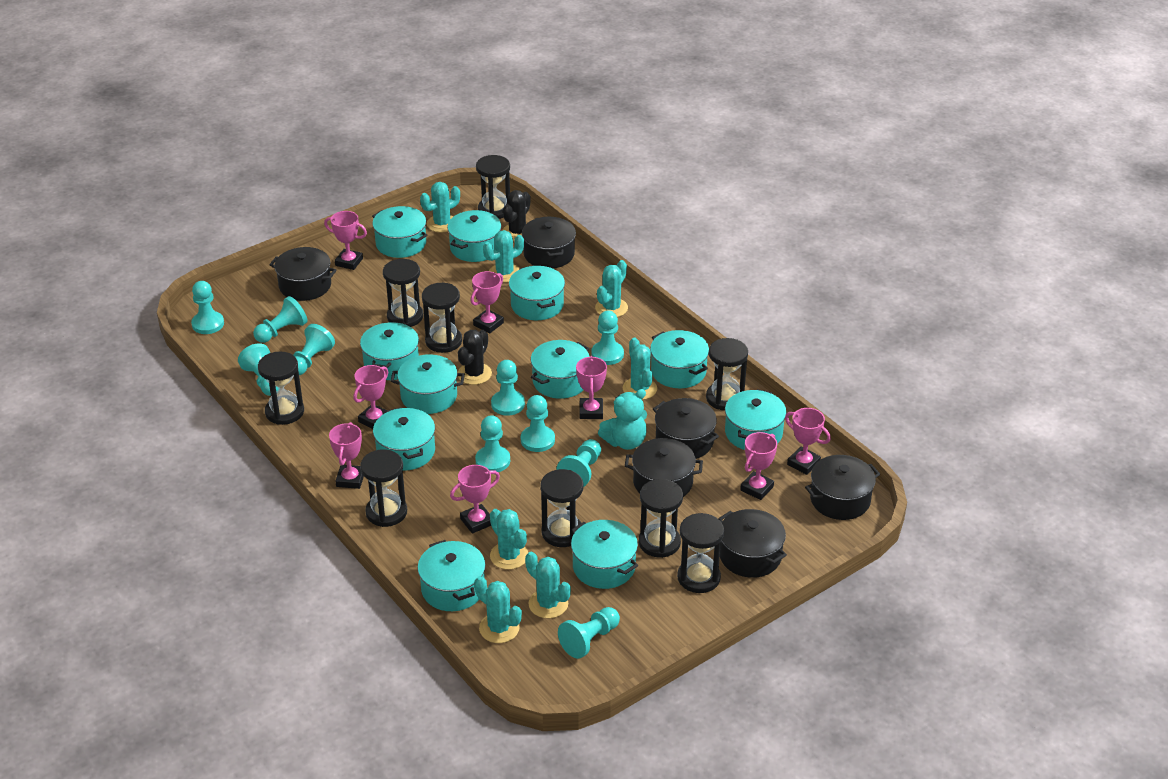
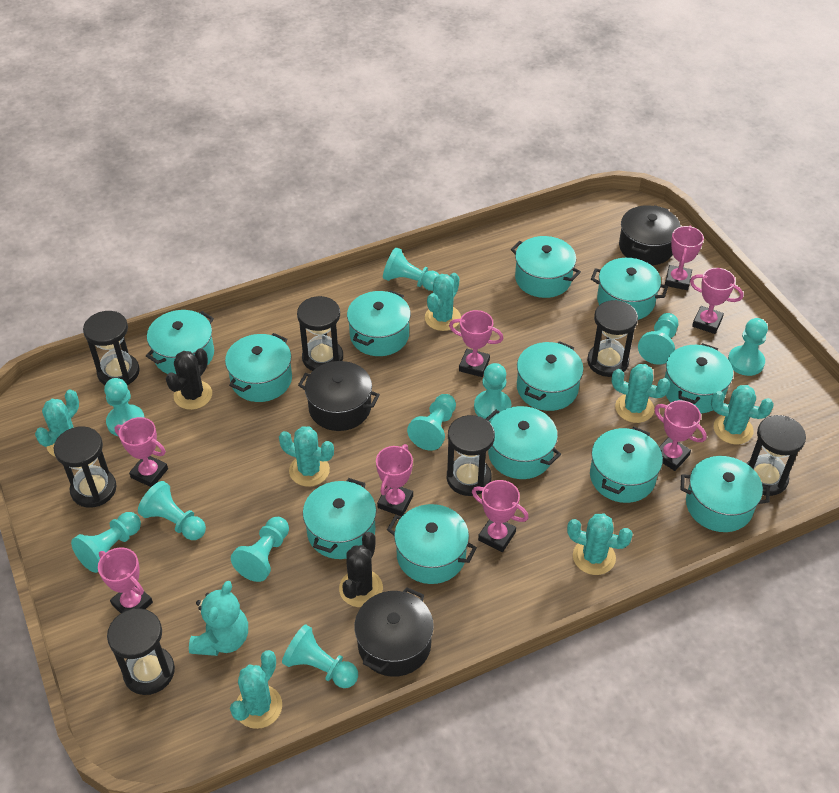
black hourglass: 9 -> 7
black pot: 6 -> 3
turquoise pot: 11 -> 12

